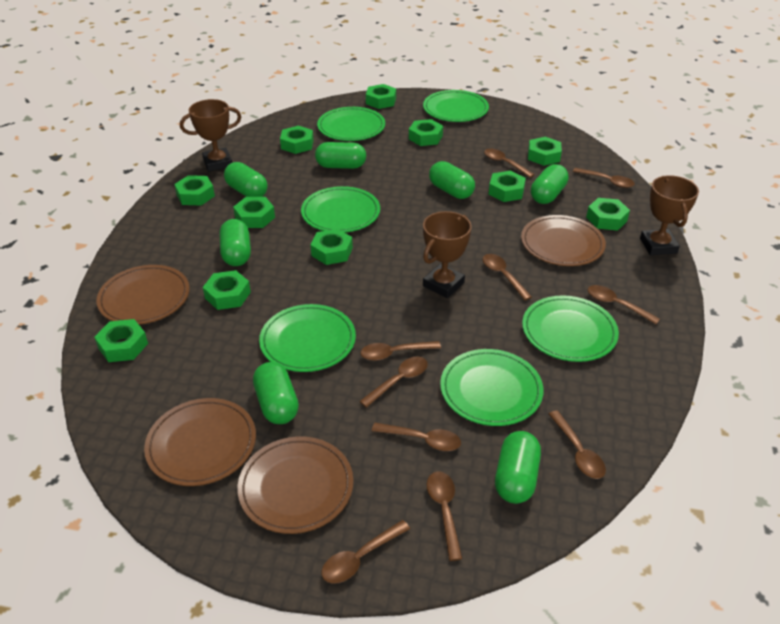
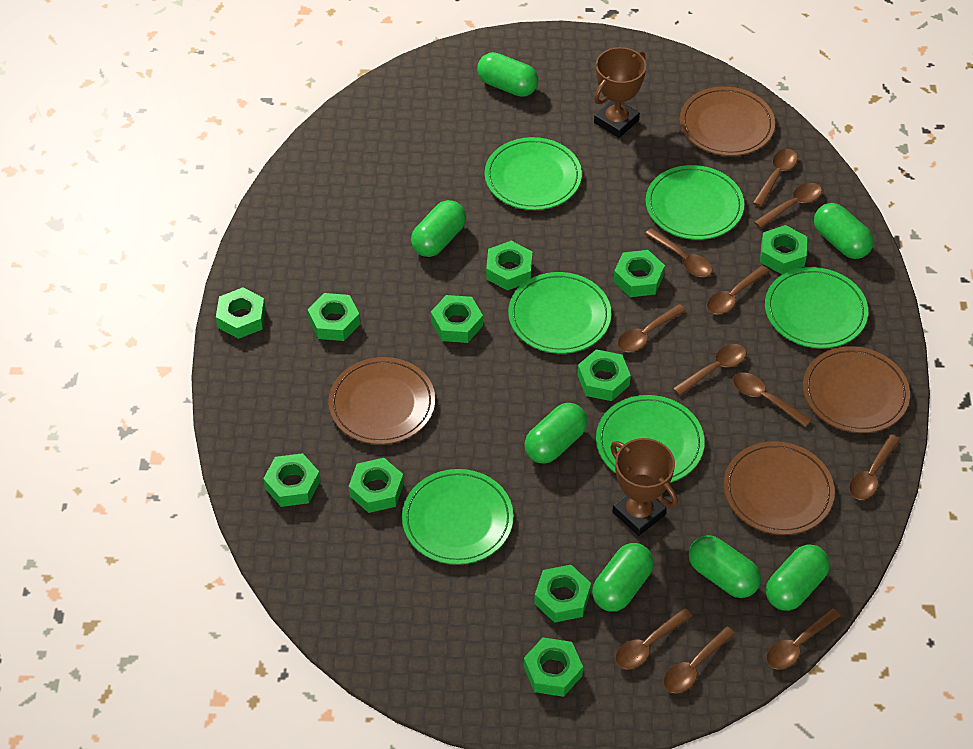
brown spoon: 10 -> 11
brown trophy: 3 -> 2

